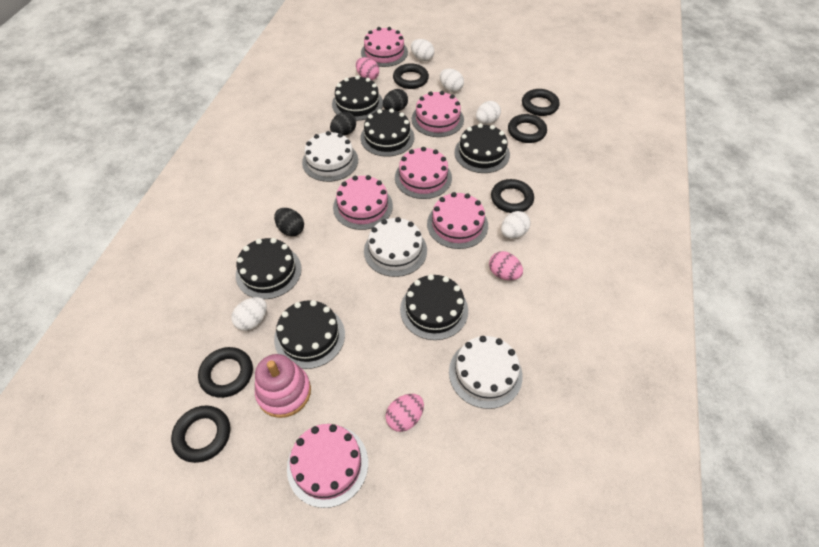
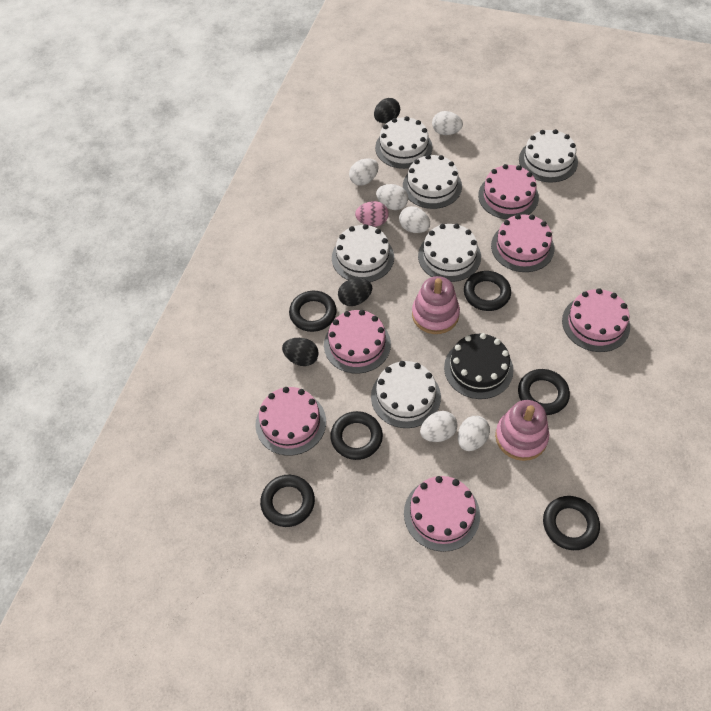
black cake: 6 -> 1
pink egg: 3 -> 1
pink stacking toy: 1 -> 2
white cake: 3 -> 6
white egg: 5 -> 6

